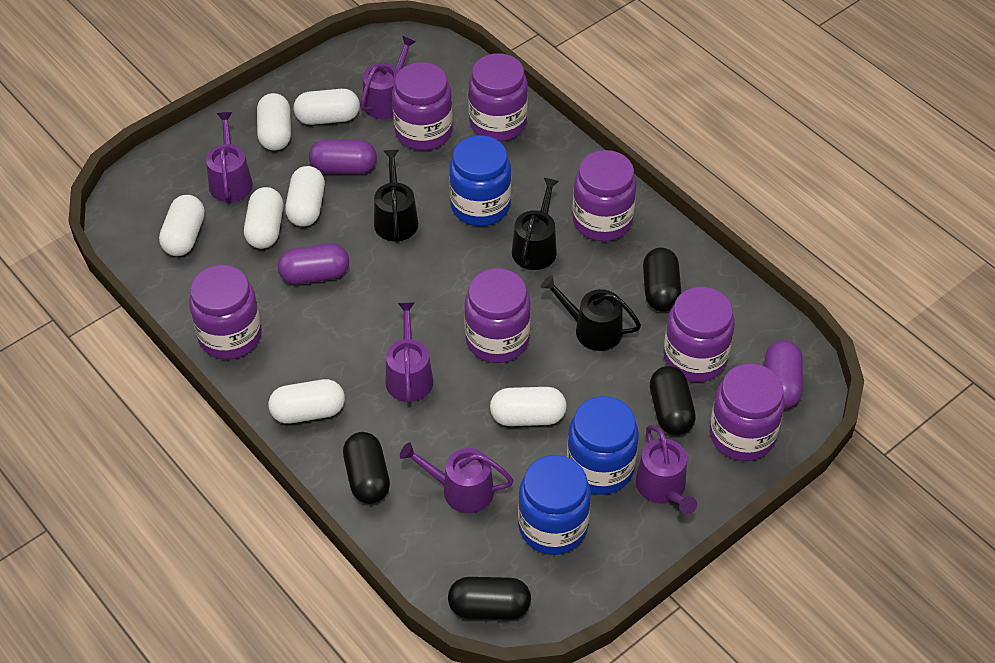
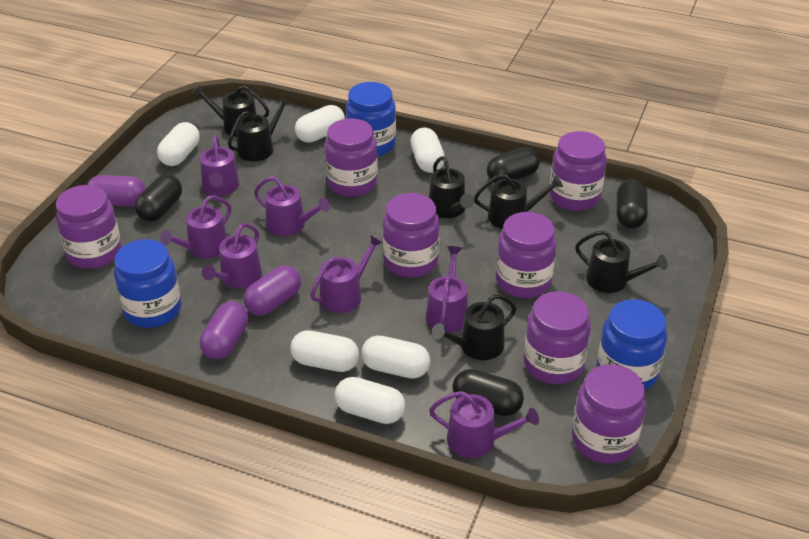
black watering can: 3 -> 6
purple watering can: 5 -> 7
white capsule: 7 -> 6

